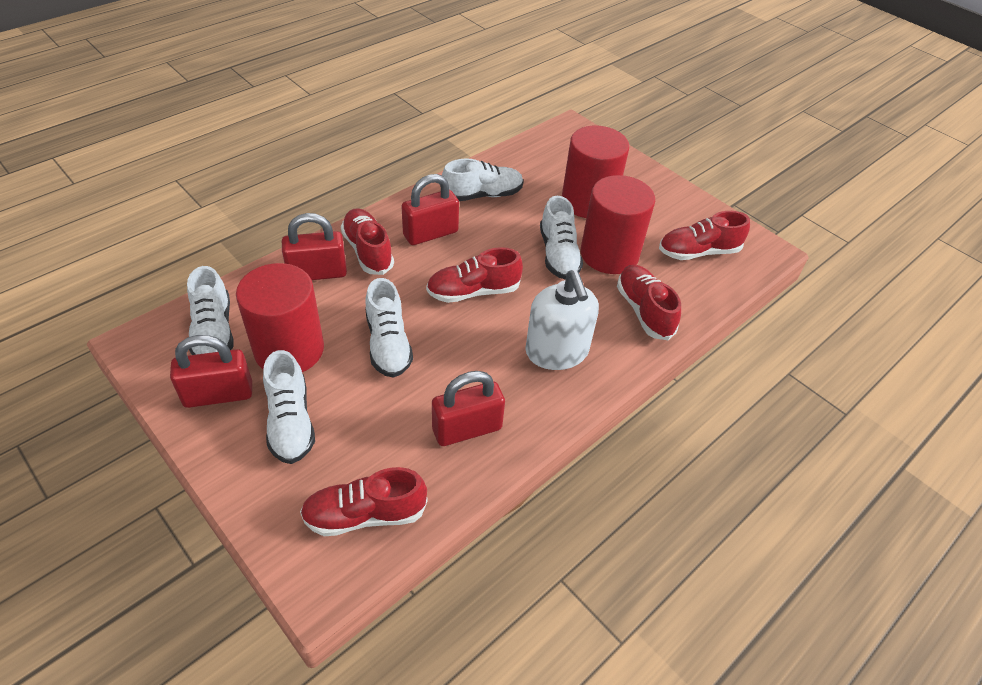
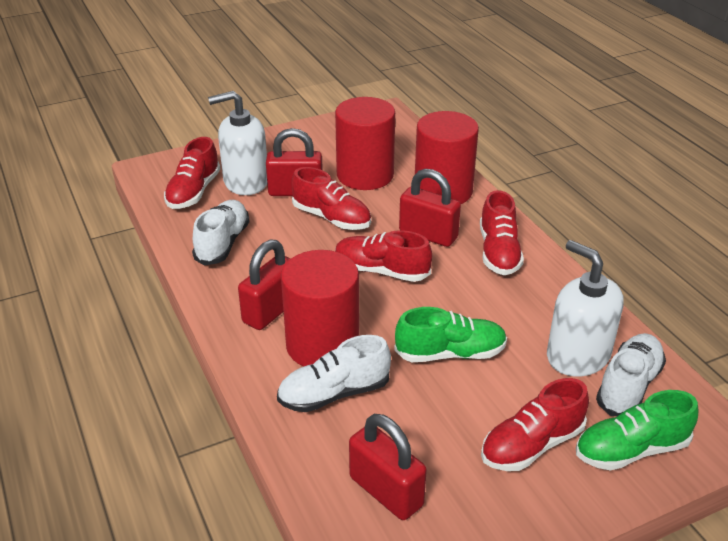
green shoe: 0 -> 2
white shoe: 5 -> 3
white soap dispenser: 1 -> 2

